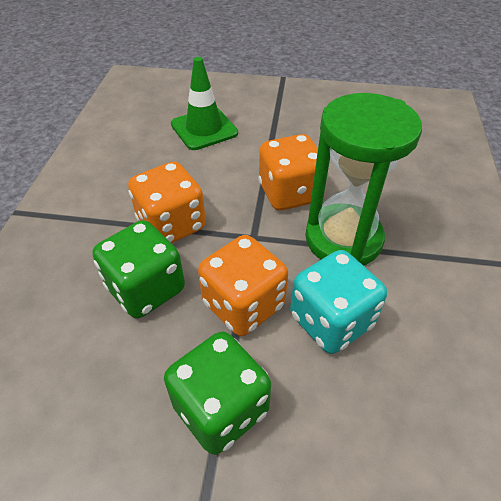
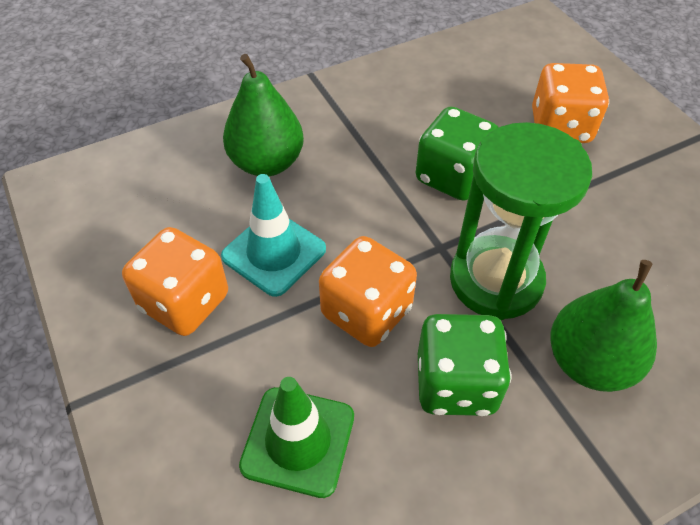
green pear: 0 -> 2
turquoise dice: 1 -> 0
turquoise traffic cone: 0 -> 1

